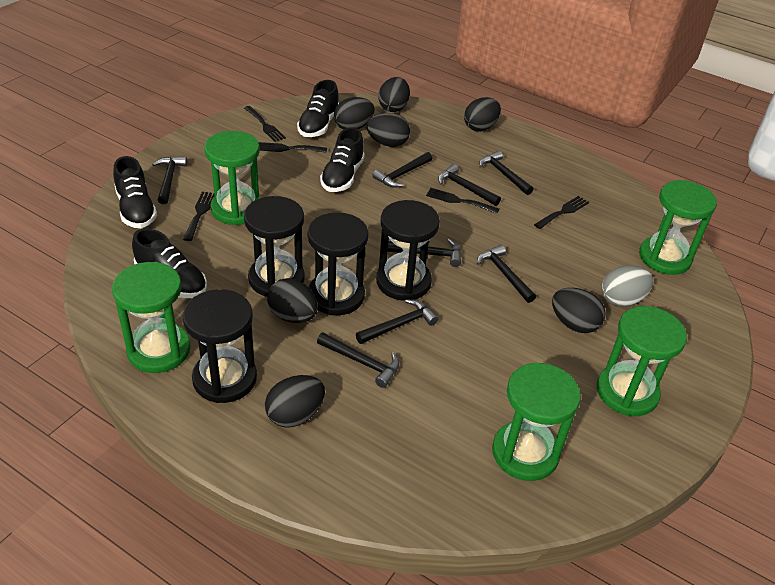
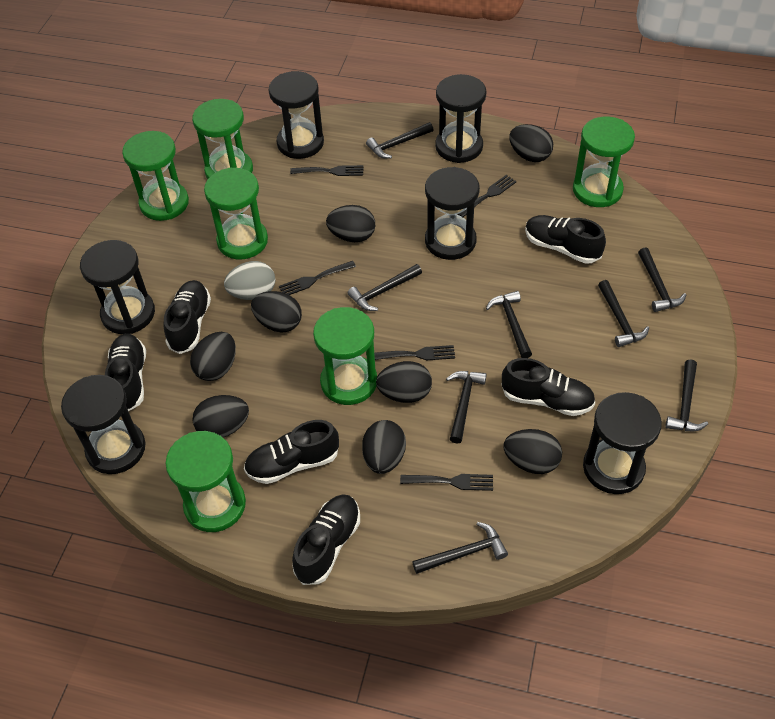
black egg: 7 -> 8
black hourglass: 4 -> 6
black shoe: 4 -> 6
green hourglass: 5 -> 6

